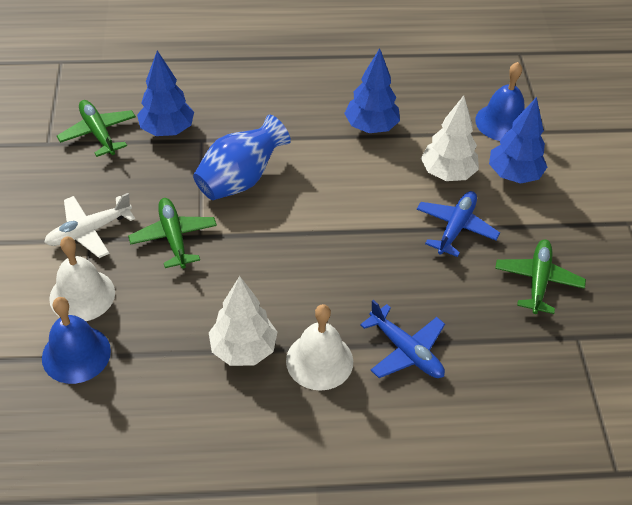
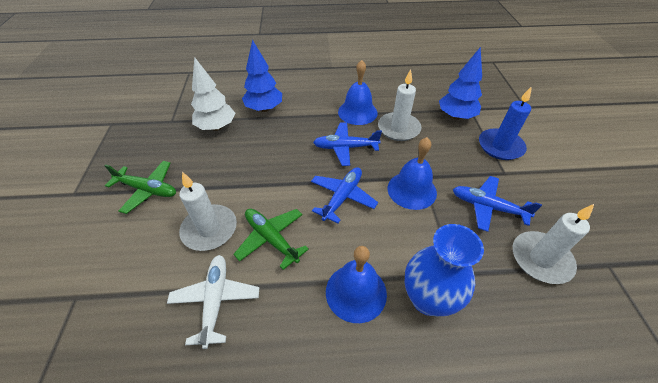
blue bell: 2 -> 3
blue candle: 0 -> 1
blue plane: 2 -> 3
blue tree: 3 -> 2
green plane: 3 -> 2
white bell: 2 -> 0
white candle: 0 -> 3
white tree: 2 -> 1

